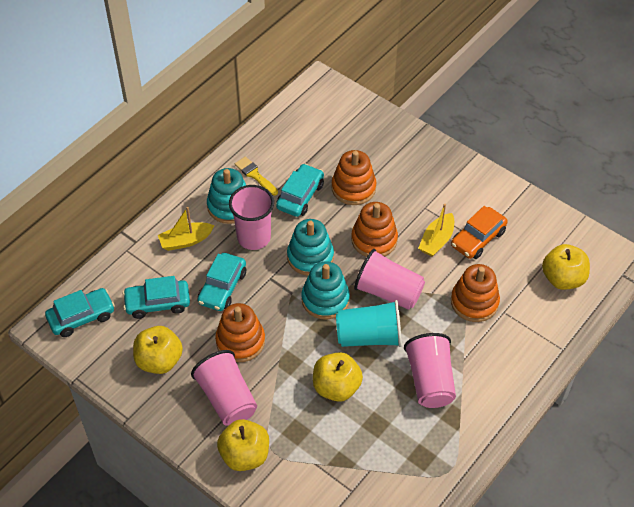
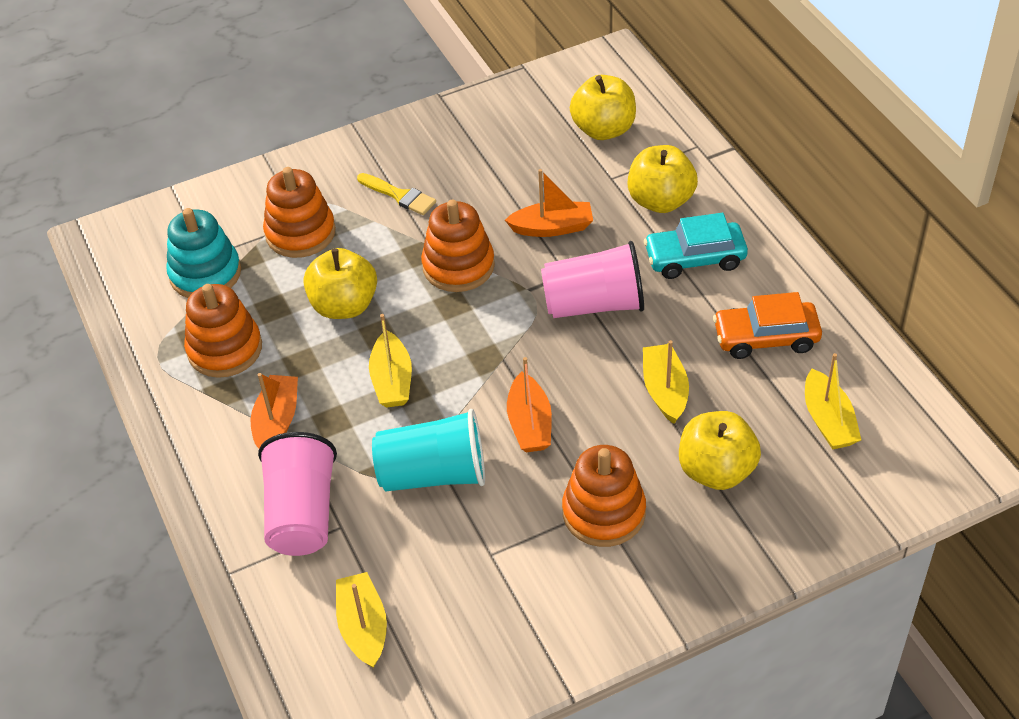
orange boat: 0 -> 3
pink cup: 4 -> 2
turquoise car: 4 -> 1
turquoise stacking toy: 3 -> 1
yellow boat: 2 -> 4

